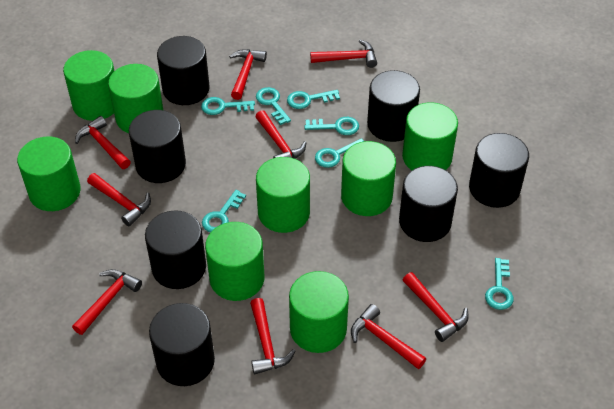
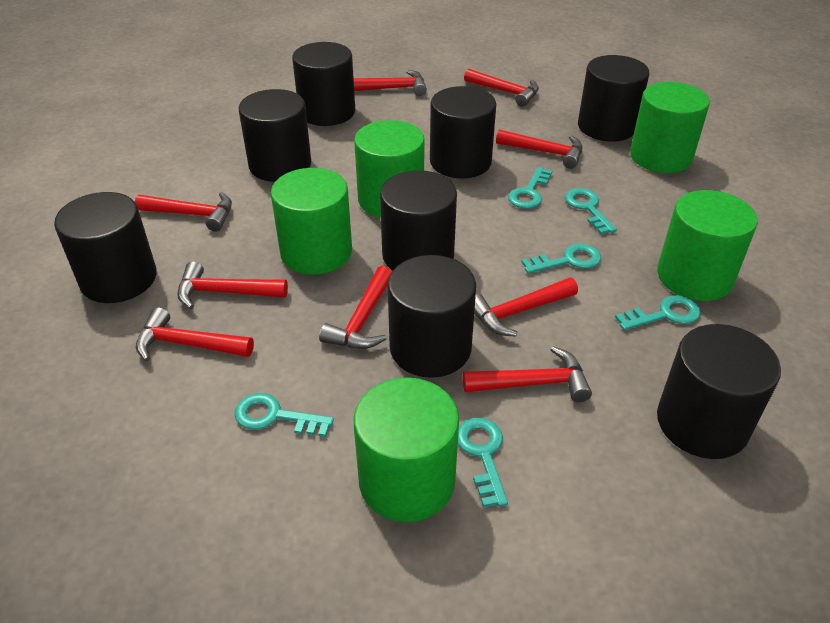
black cylinder: 7 -> 8
green cylinder: 8 -> 5
turquoise key: 7 -> 6

